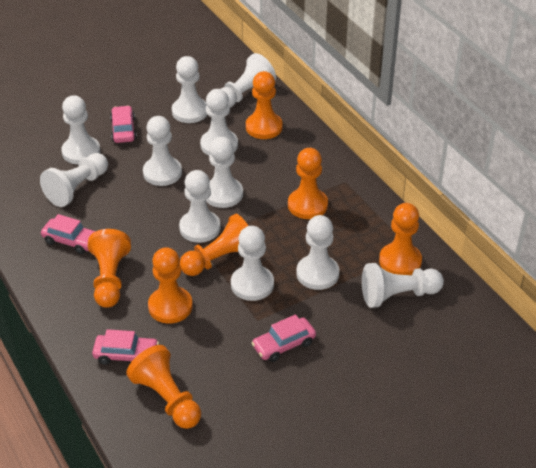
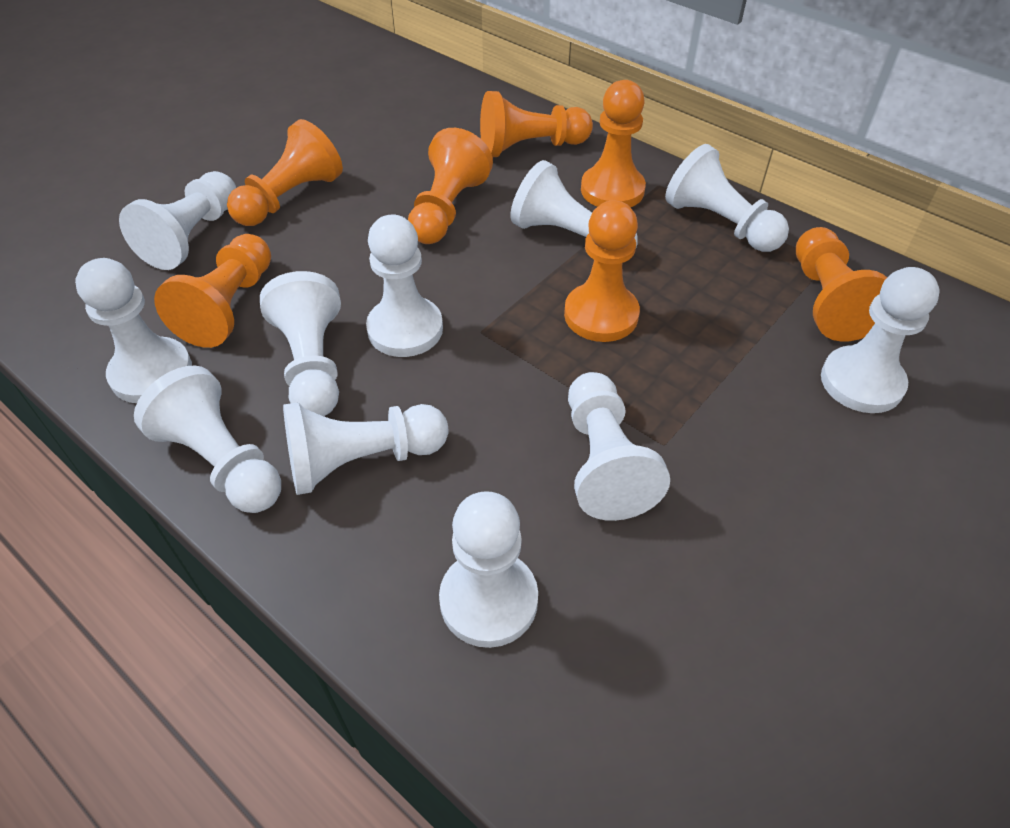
pink car: 4 -> 0

